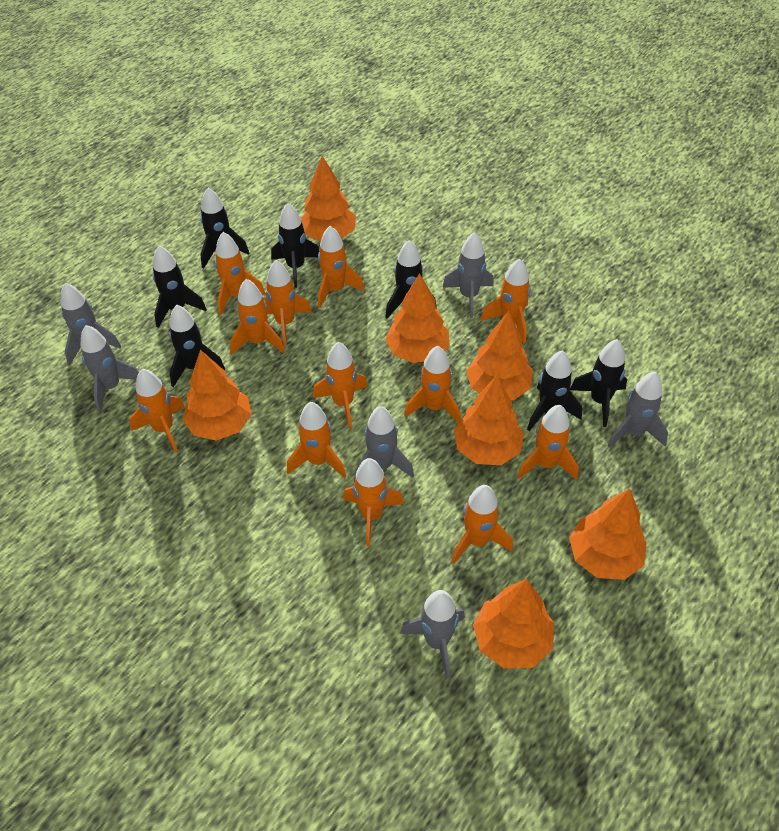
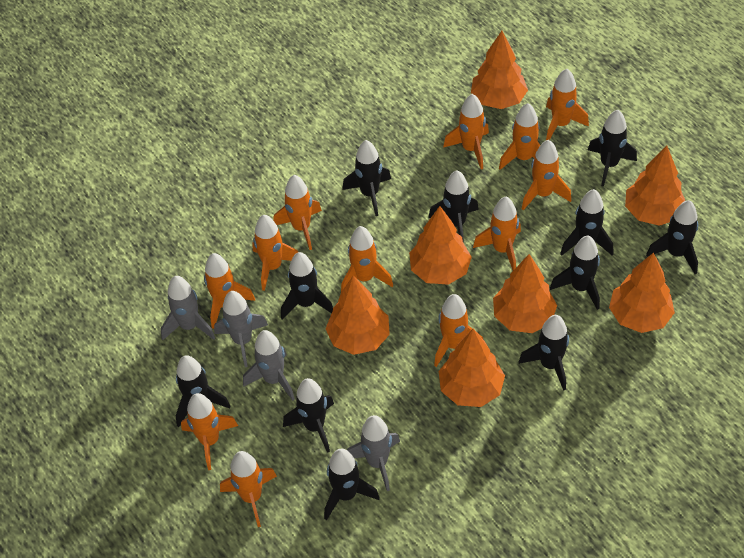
black rocket: 7 -> 11
grey rocket: 6 -> 4

